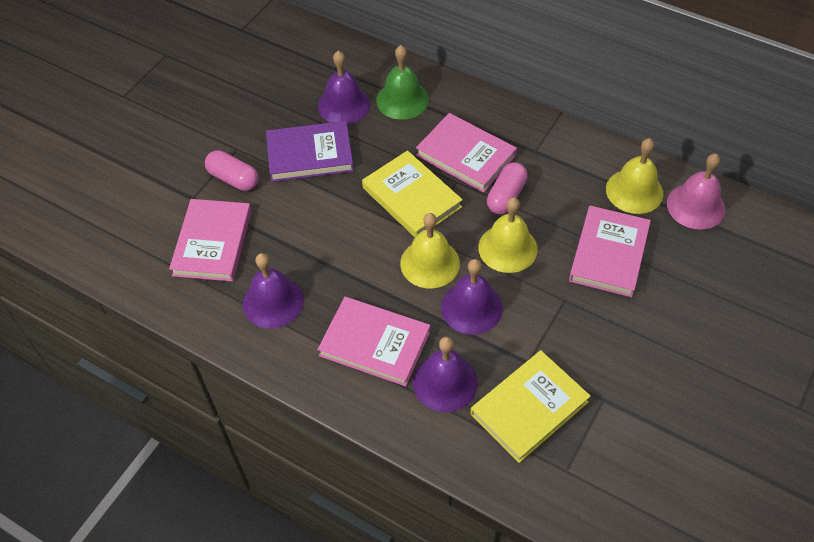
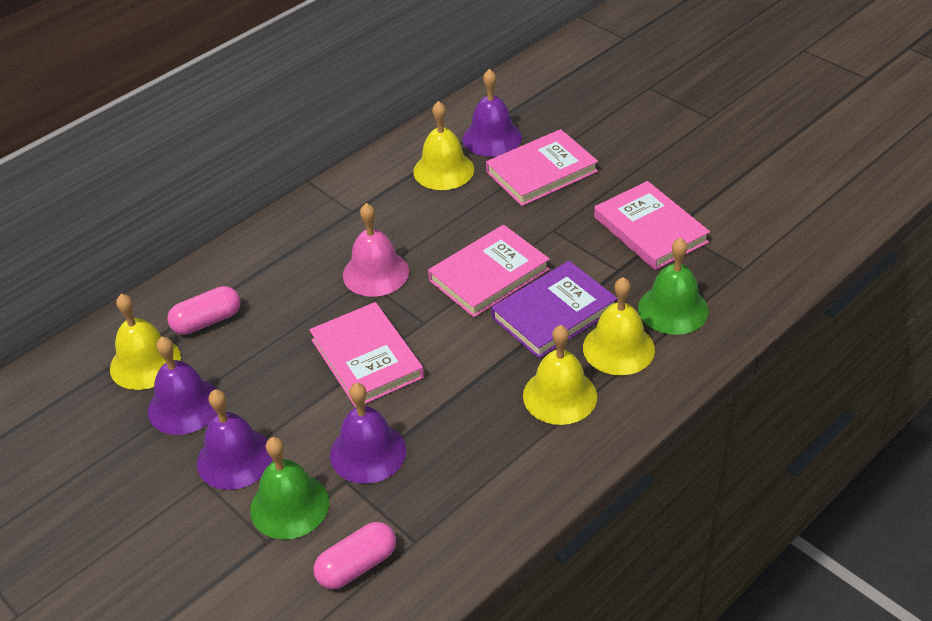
green bell: 1 -> 2
yellow bell: 3 -> 4
yellow book: 2 -> 0

